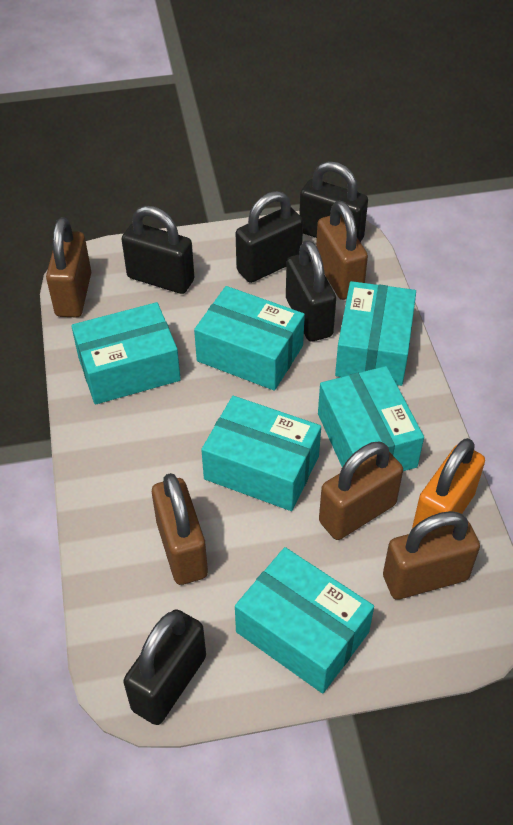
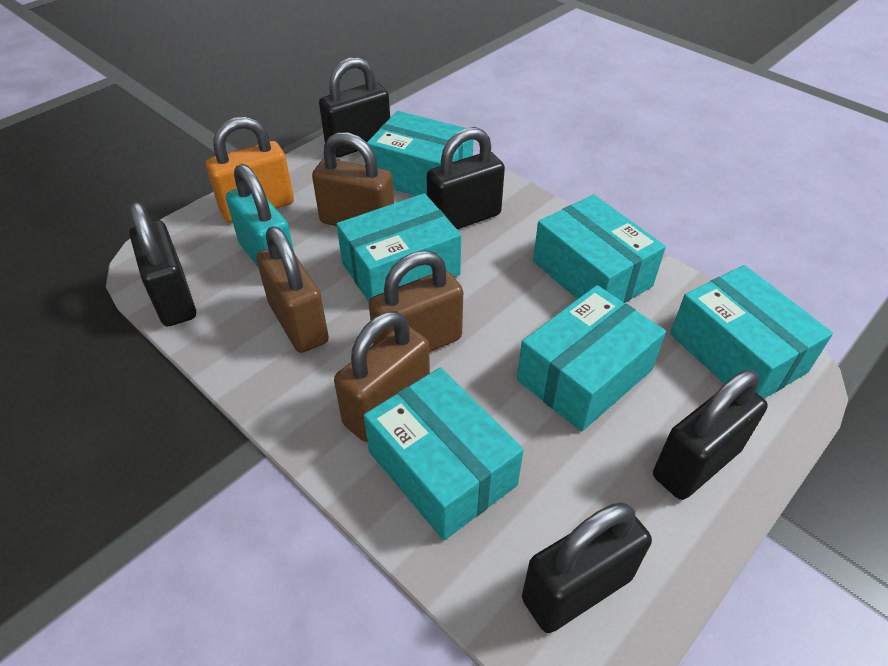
brown padlock: 5 -> 4
turquoise padlock: 0 -> 1

